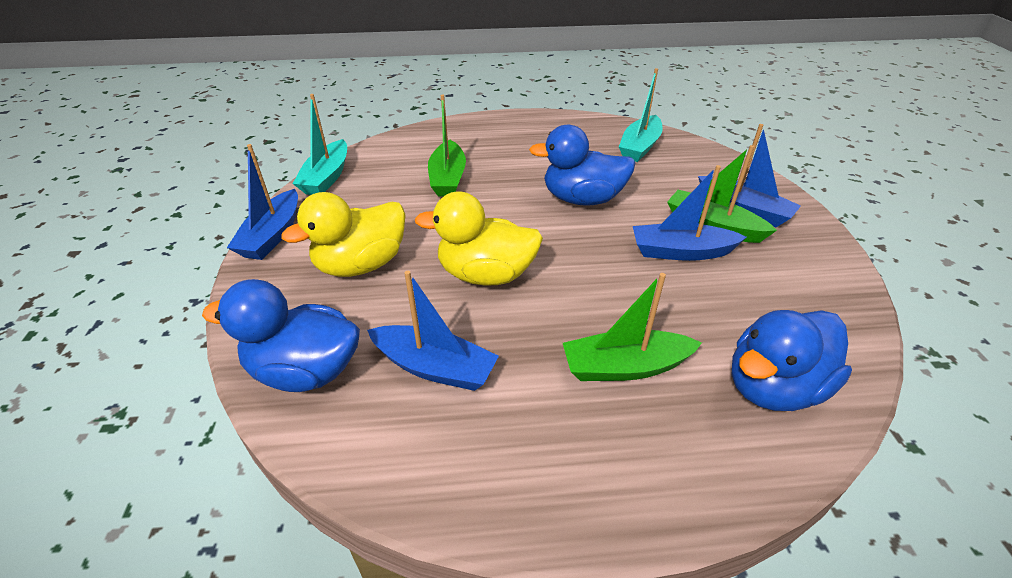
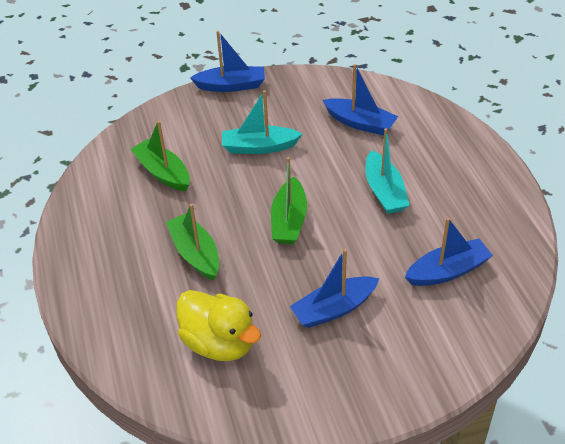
blue duck: 3 -> 0
yellow duck: 2 -> 1

